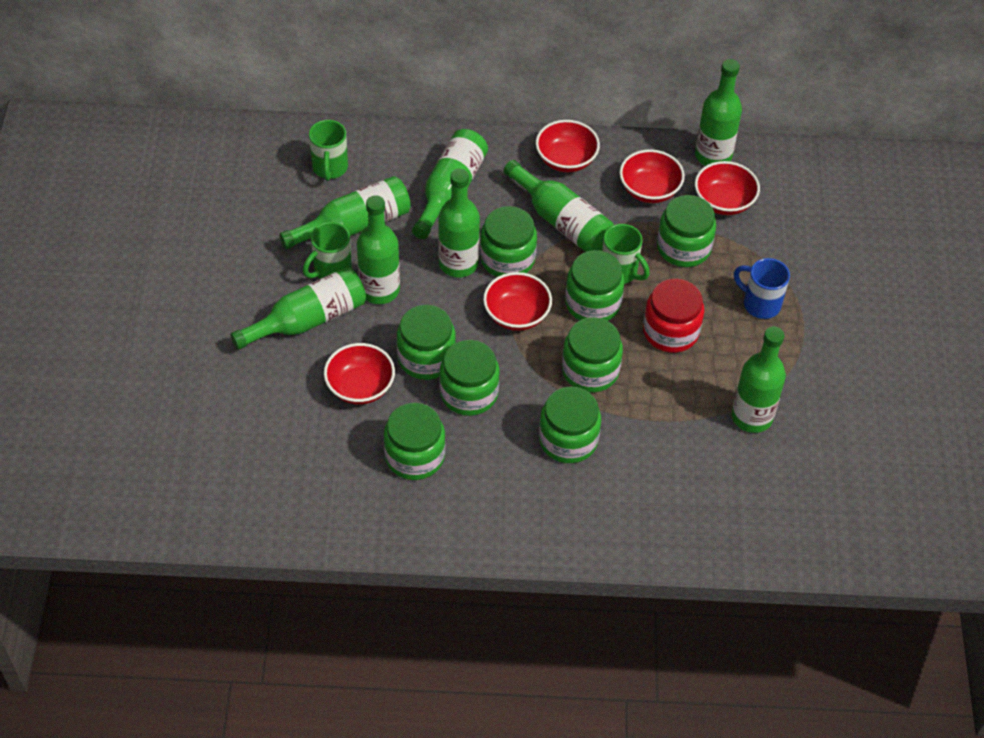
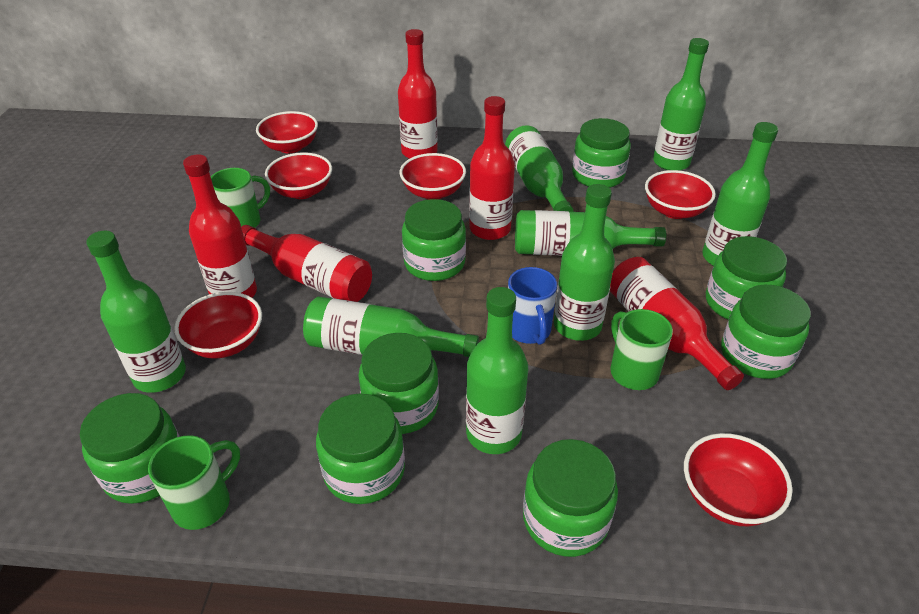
red bottle: 0 -> 5
red bowl: 5 -> 6
red jar: 1 -> 0

